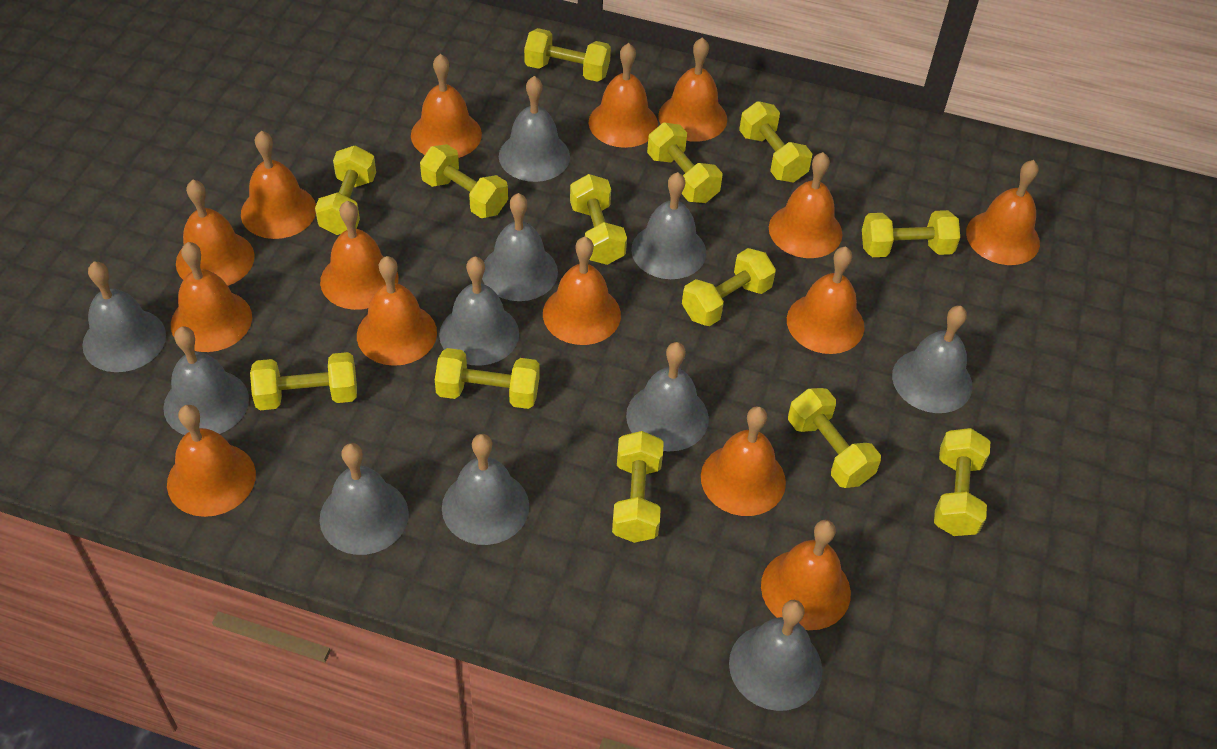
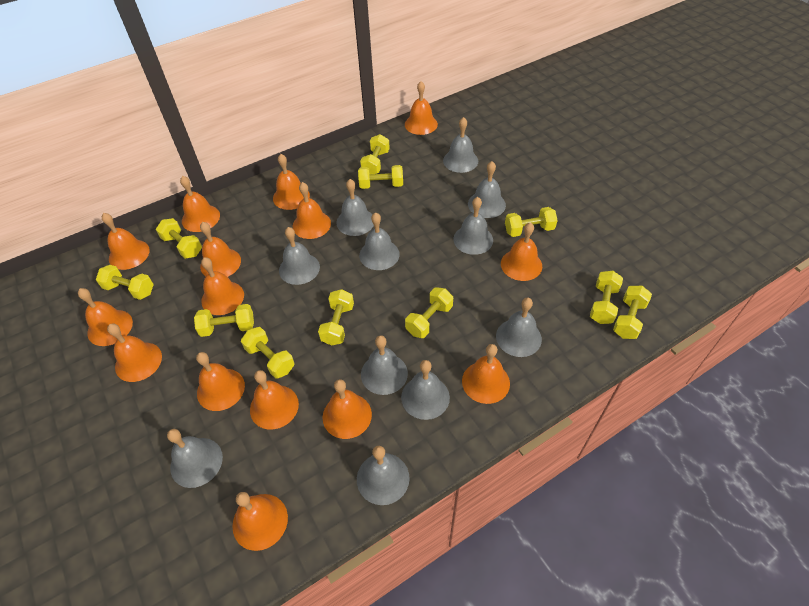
yellow dumbbell: 13 -> 11

